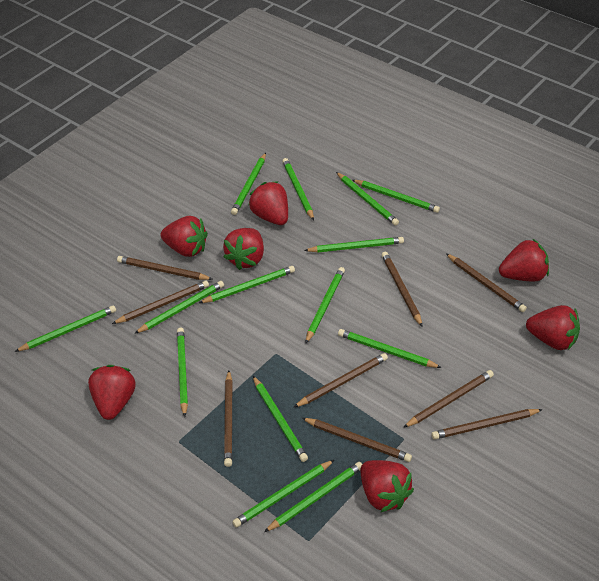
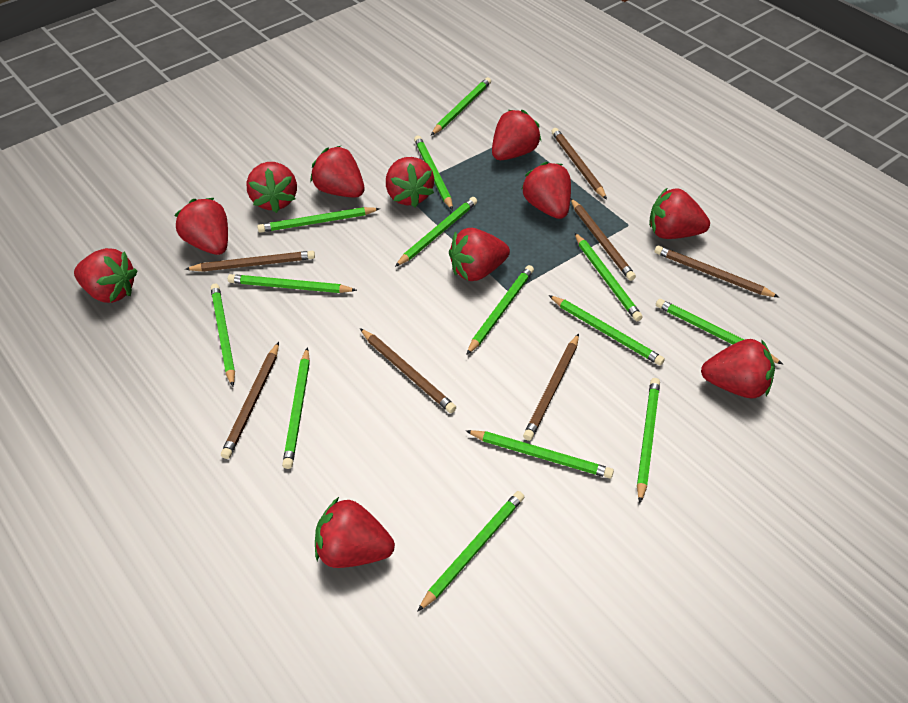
brown pencil: 9 -> 7
red strawberry: 7 -> 11

